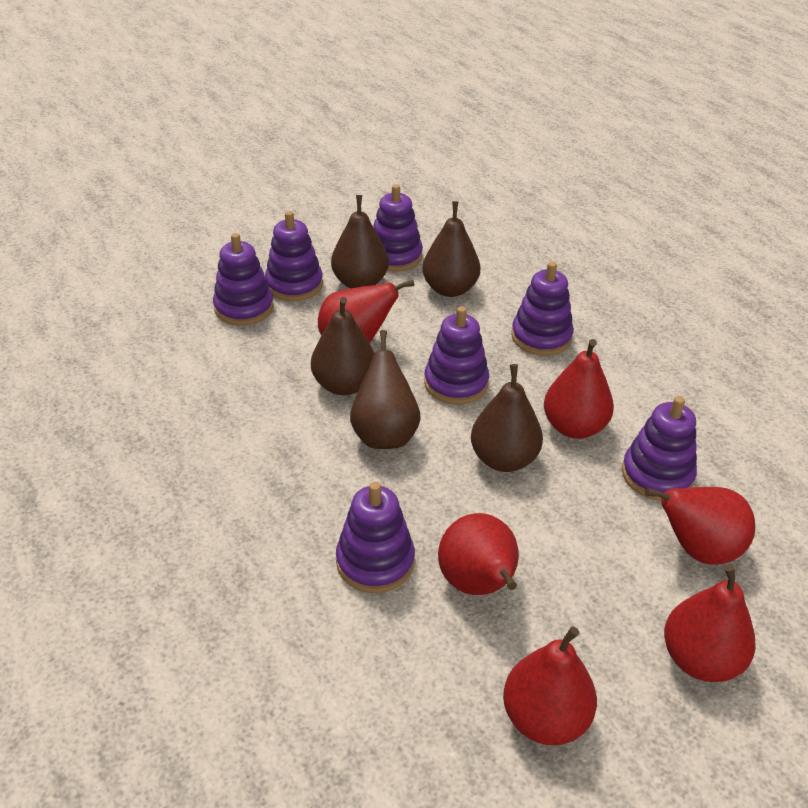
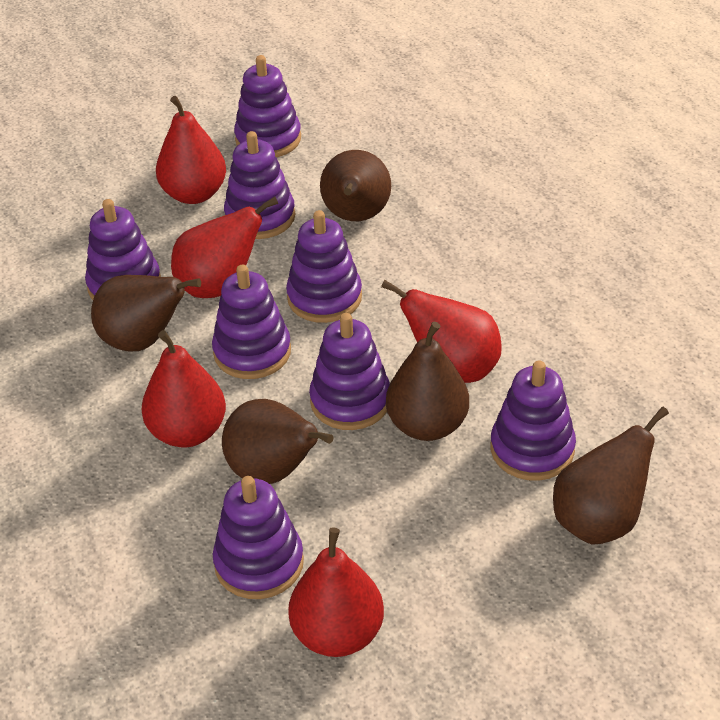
purple stacking toy: 7 -> 8
red pear: 6 -> 5

